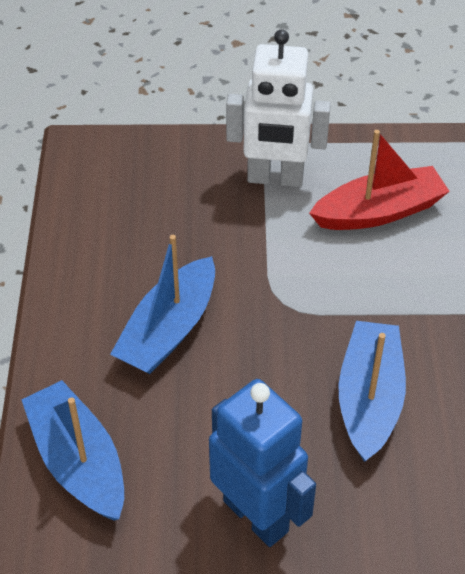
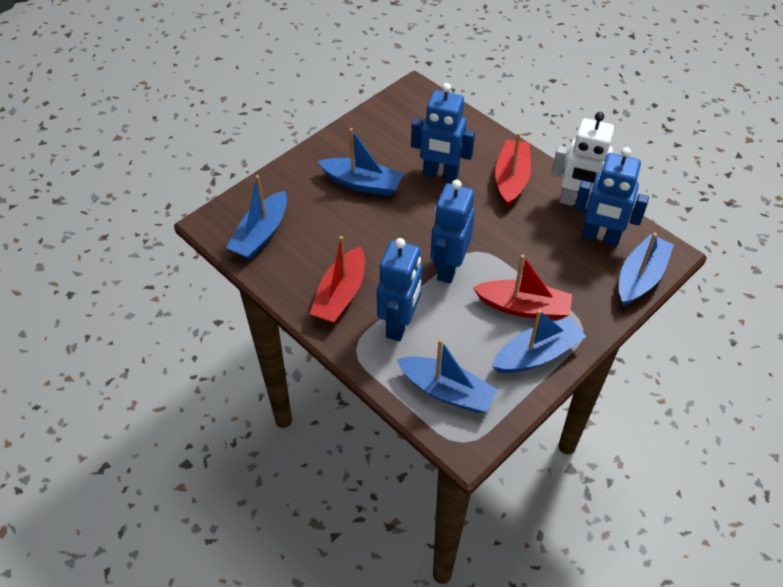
blue boat: 3 -> 5
blue robot: 1 -> 4
red boat: 1 -> 3

